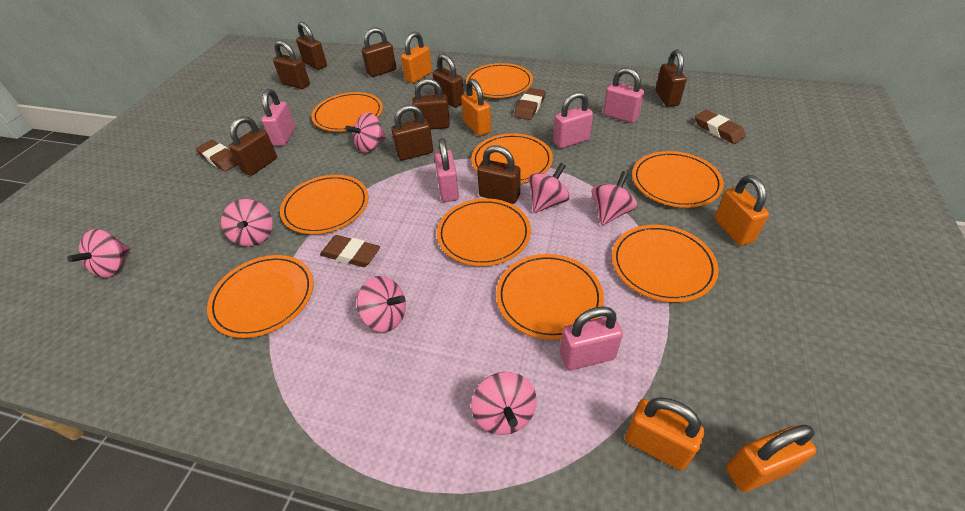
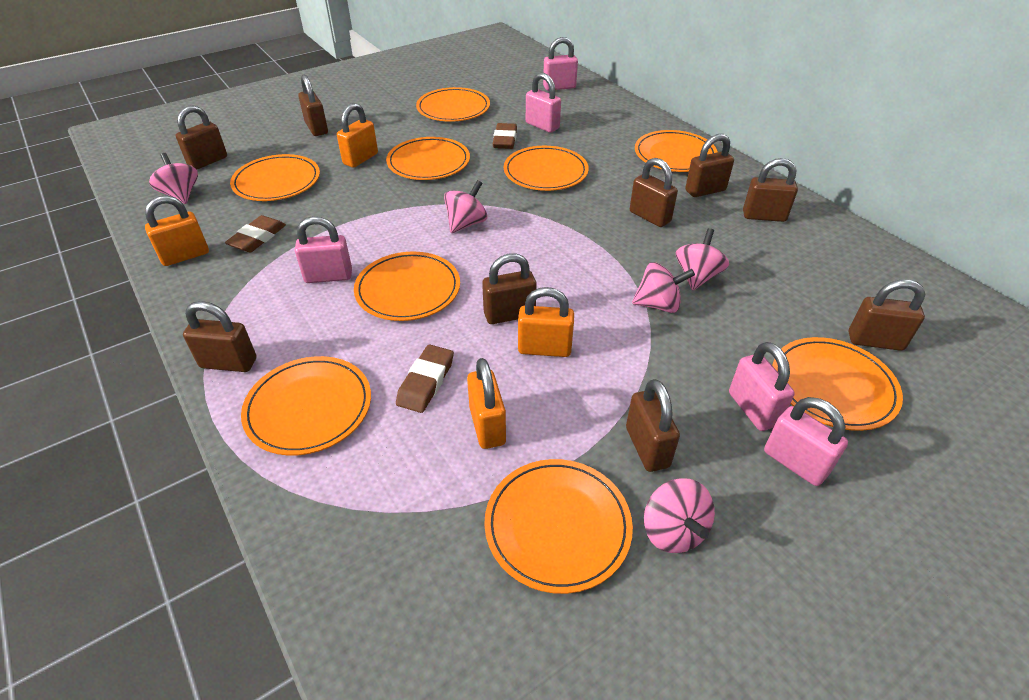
brown eraser: 4 -> 3
orange padlock: 5 -> 4
pink spinning top: 7 -> 5

